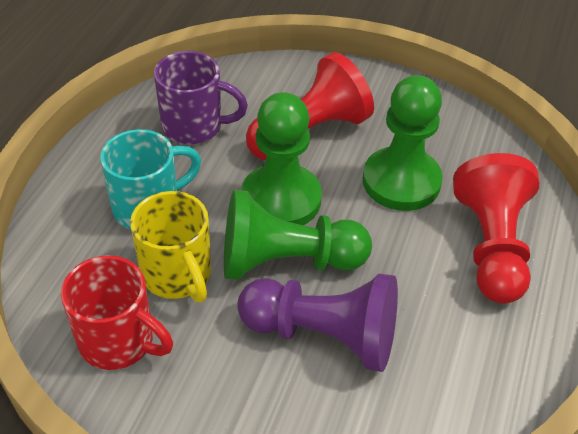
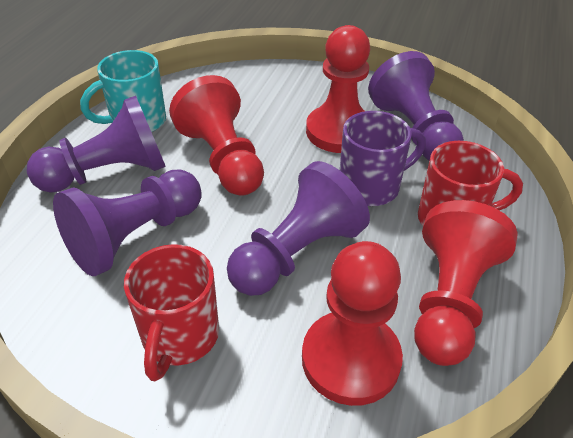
green pawn: 3 -> 0
purple pawn: 1 -> 4
red mug: 1 -> 2
red pawn: 2 -> 4
yellow mug: 1 -> 0

